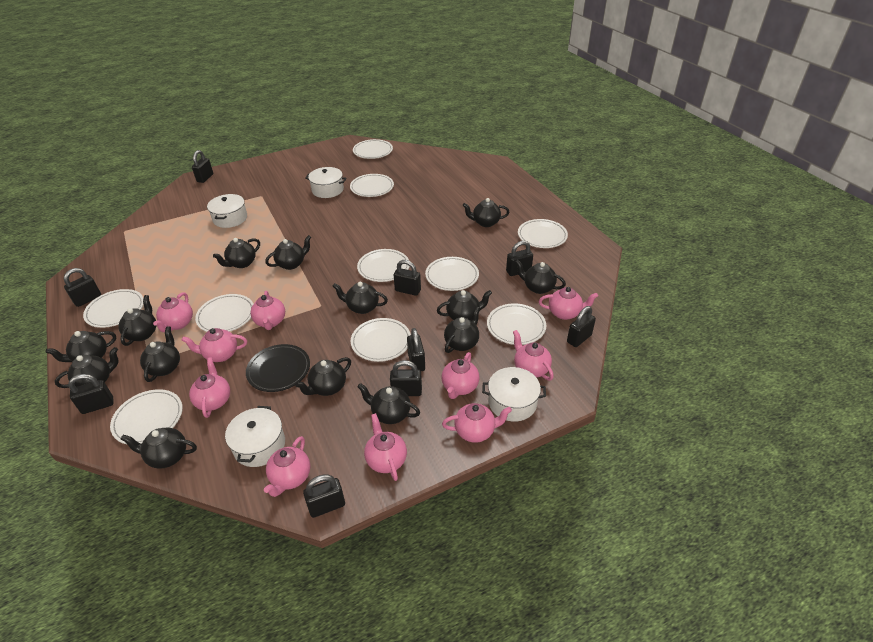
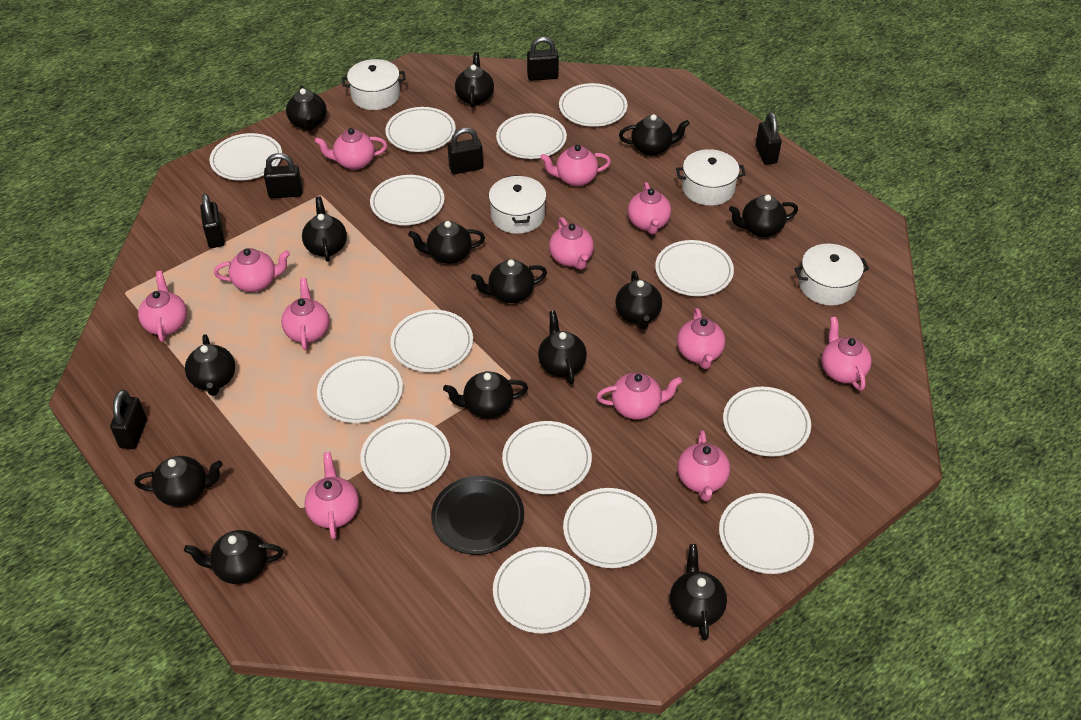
black padlock: 9 -> 6
pink teapot: 10 -> 12
white plate: 10 -> 14

